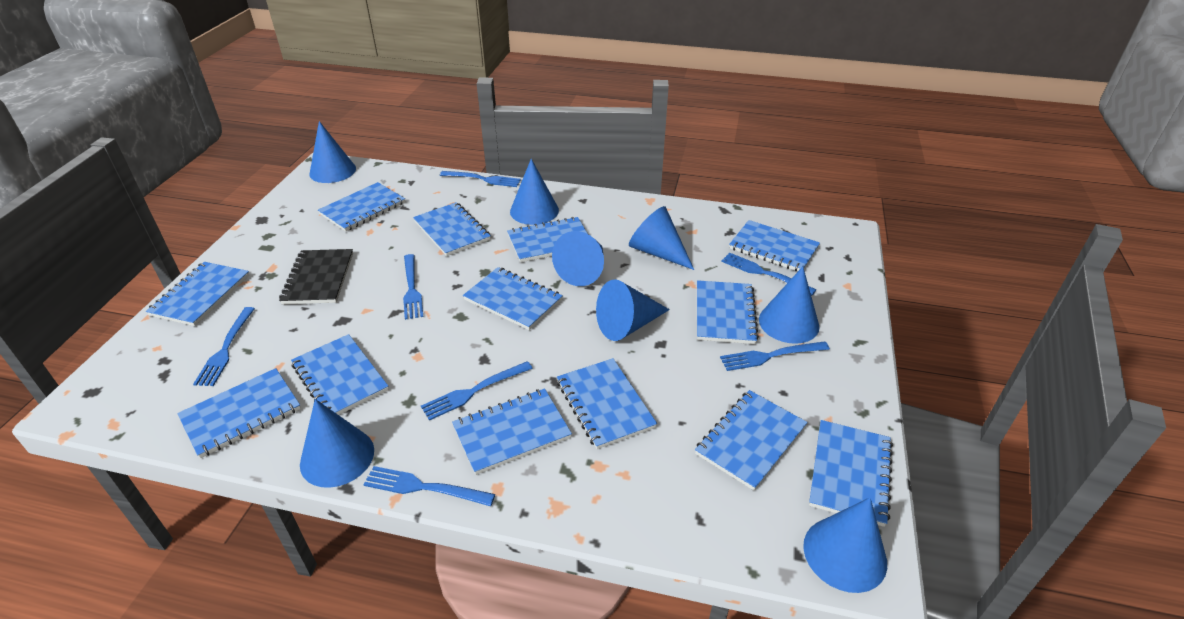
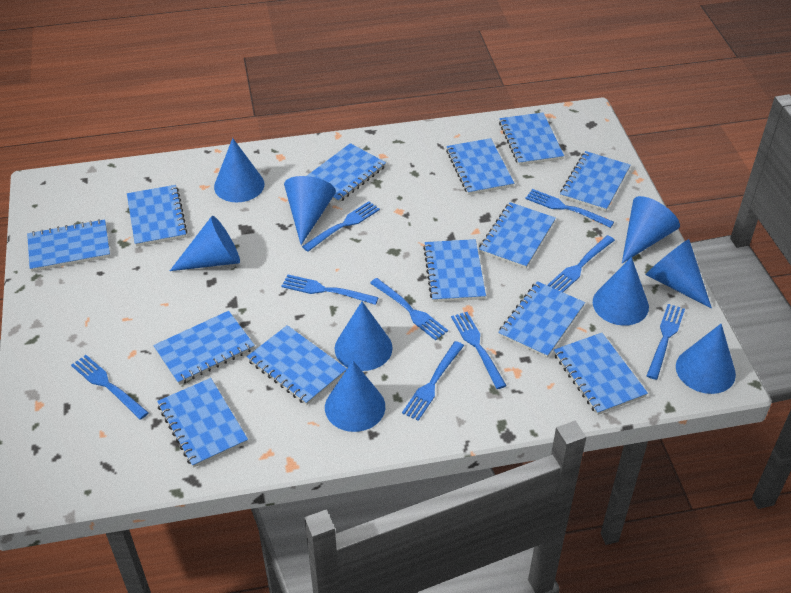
black notebook: 1 -> 0
blue cone: 8 -> 9
blue fork: 7 -> 9

